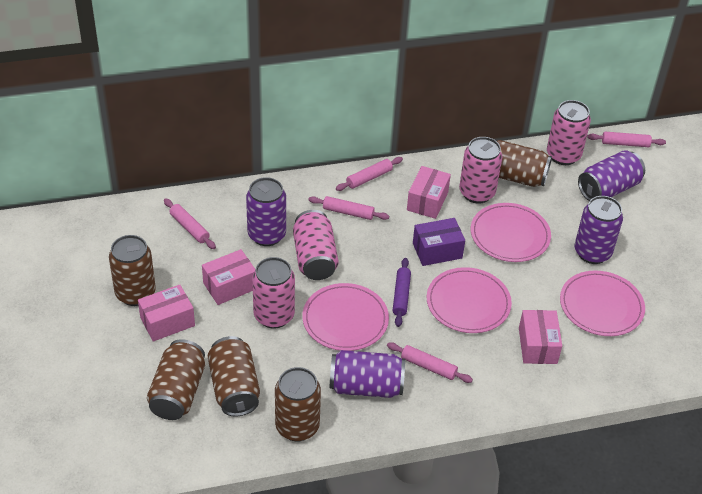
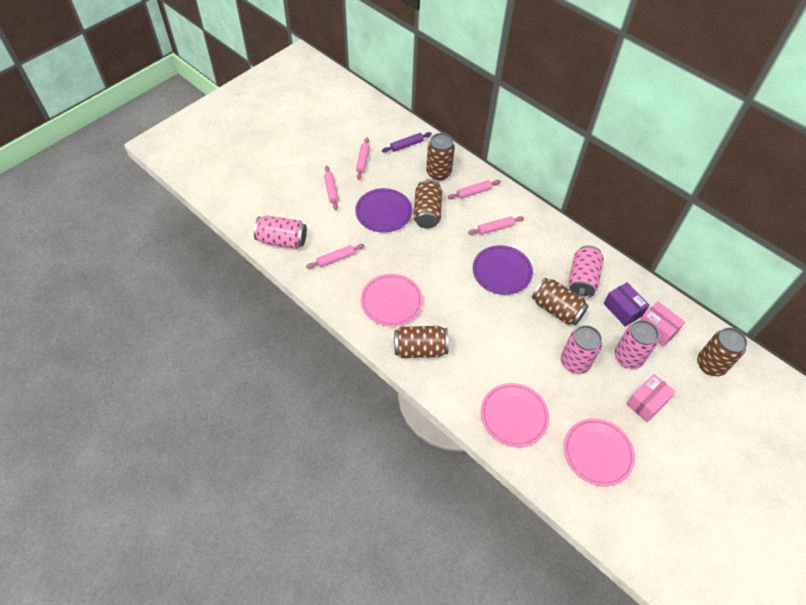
pink box: 4 -> 2
pink plate: 4 -> 3
purple can: 4 -> 0
purple plate: 0 -> 2

